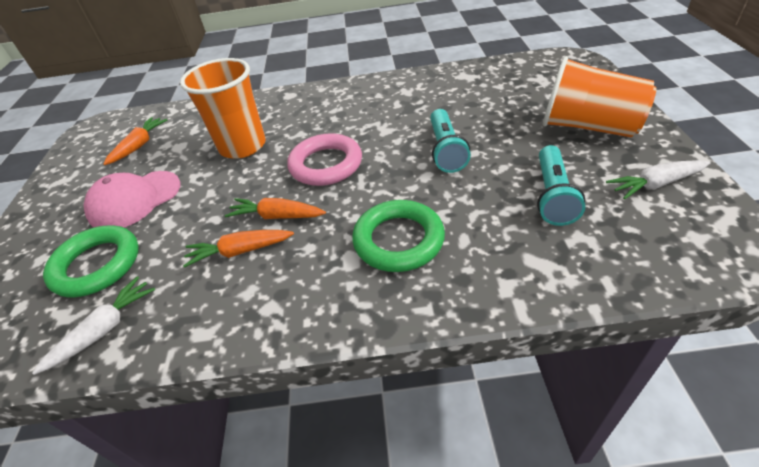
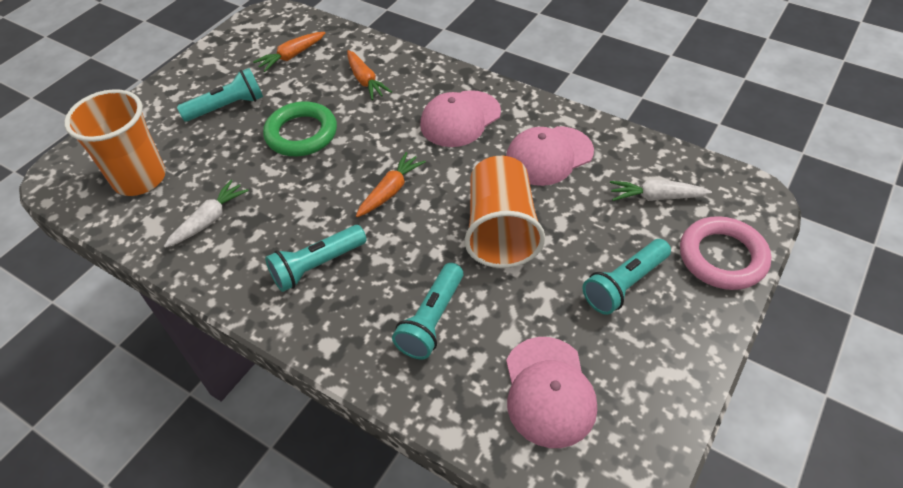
green ring: 2 -> 1
pink cap: 1 -> 3
turquoise flashlight: 2 -> 4

